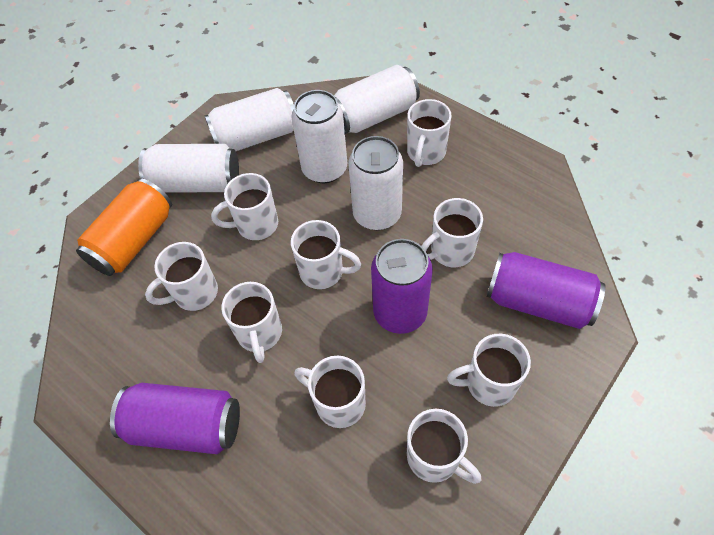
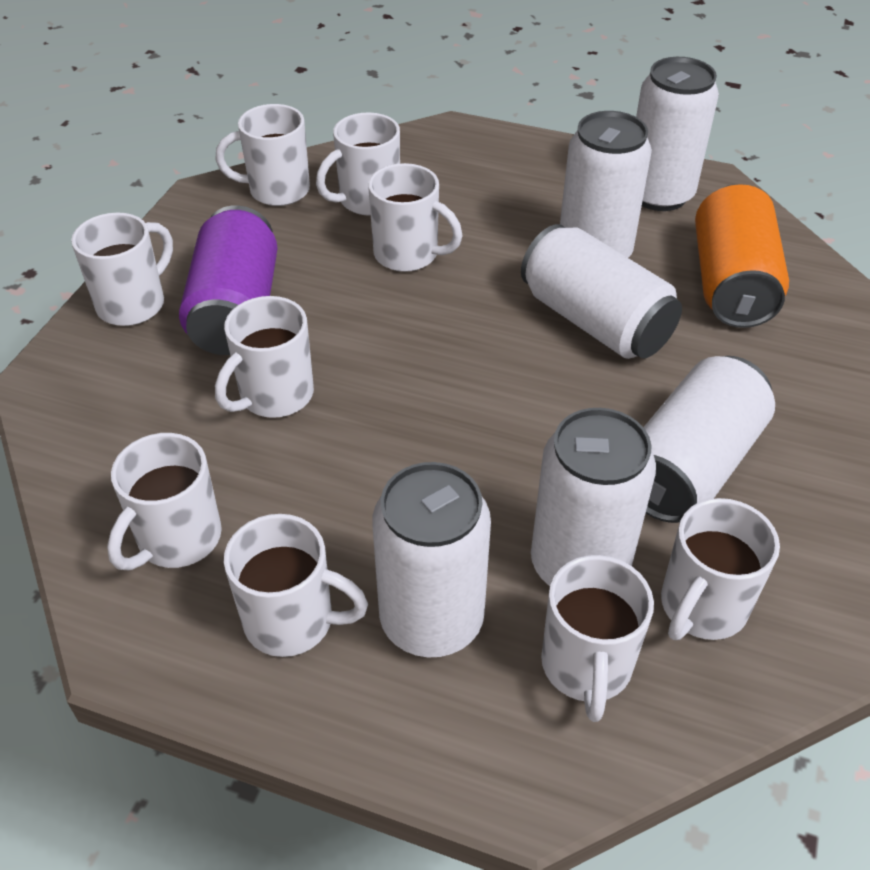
purple can: 3 -> 1
white can: 5 -> 6

